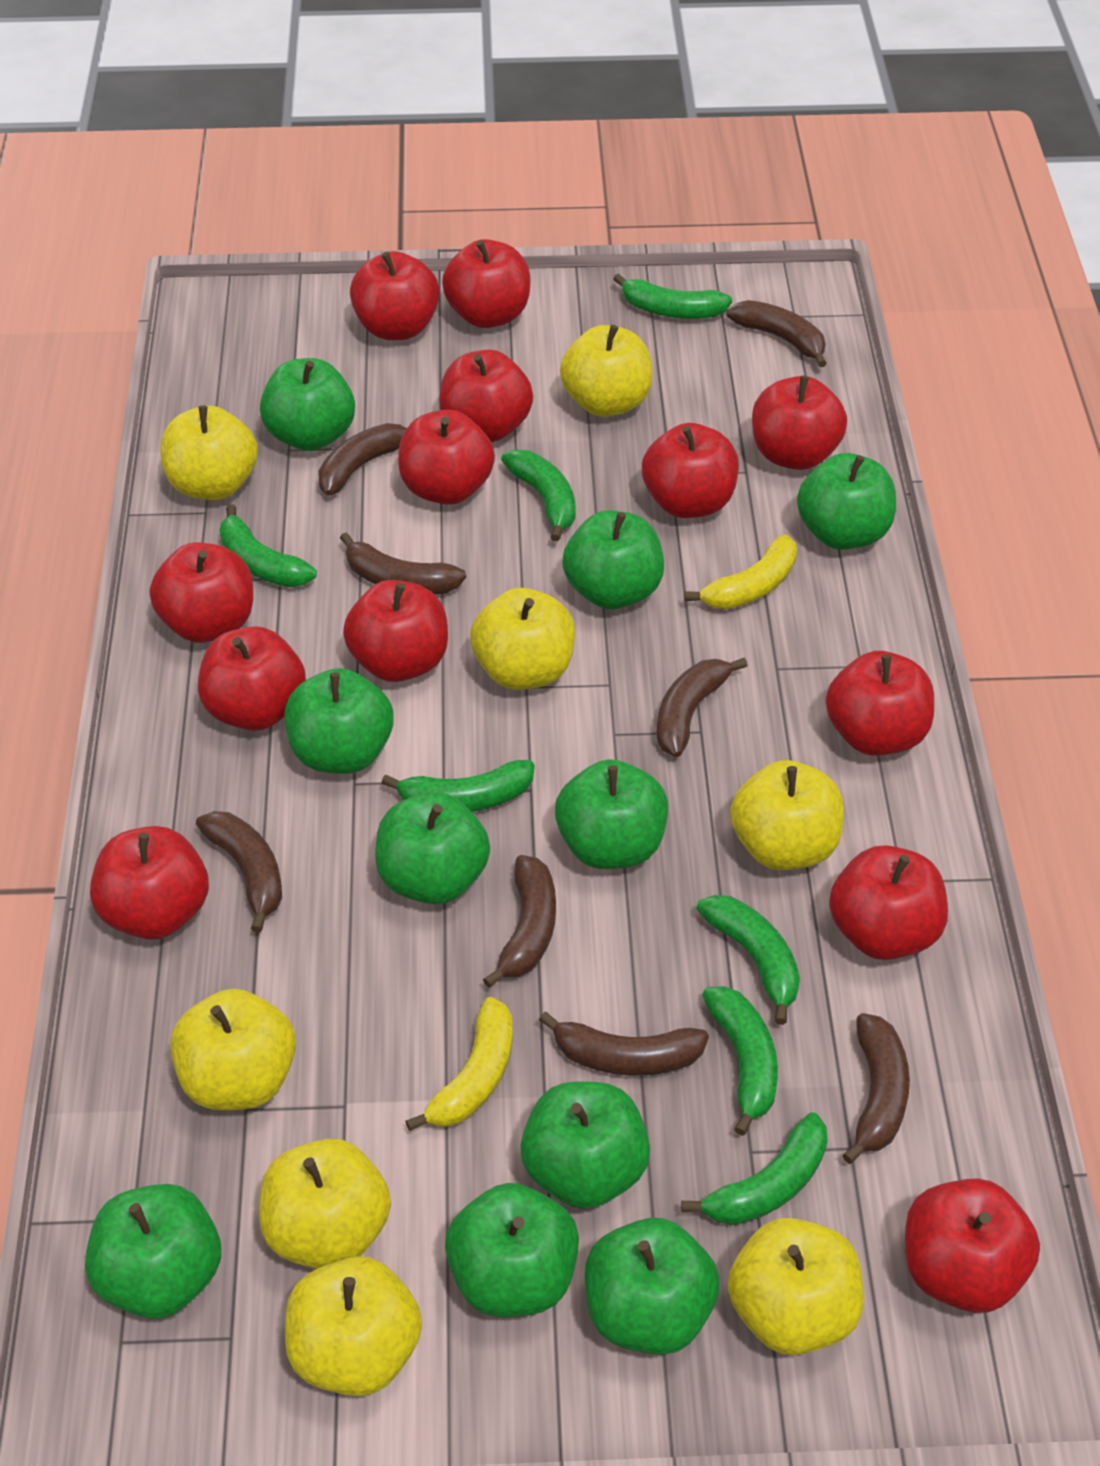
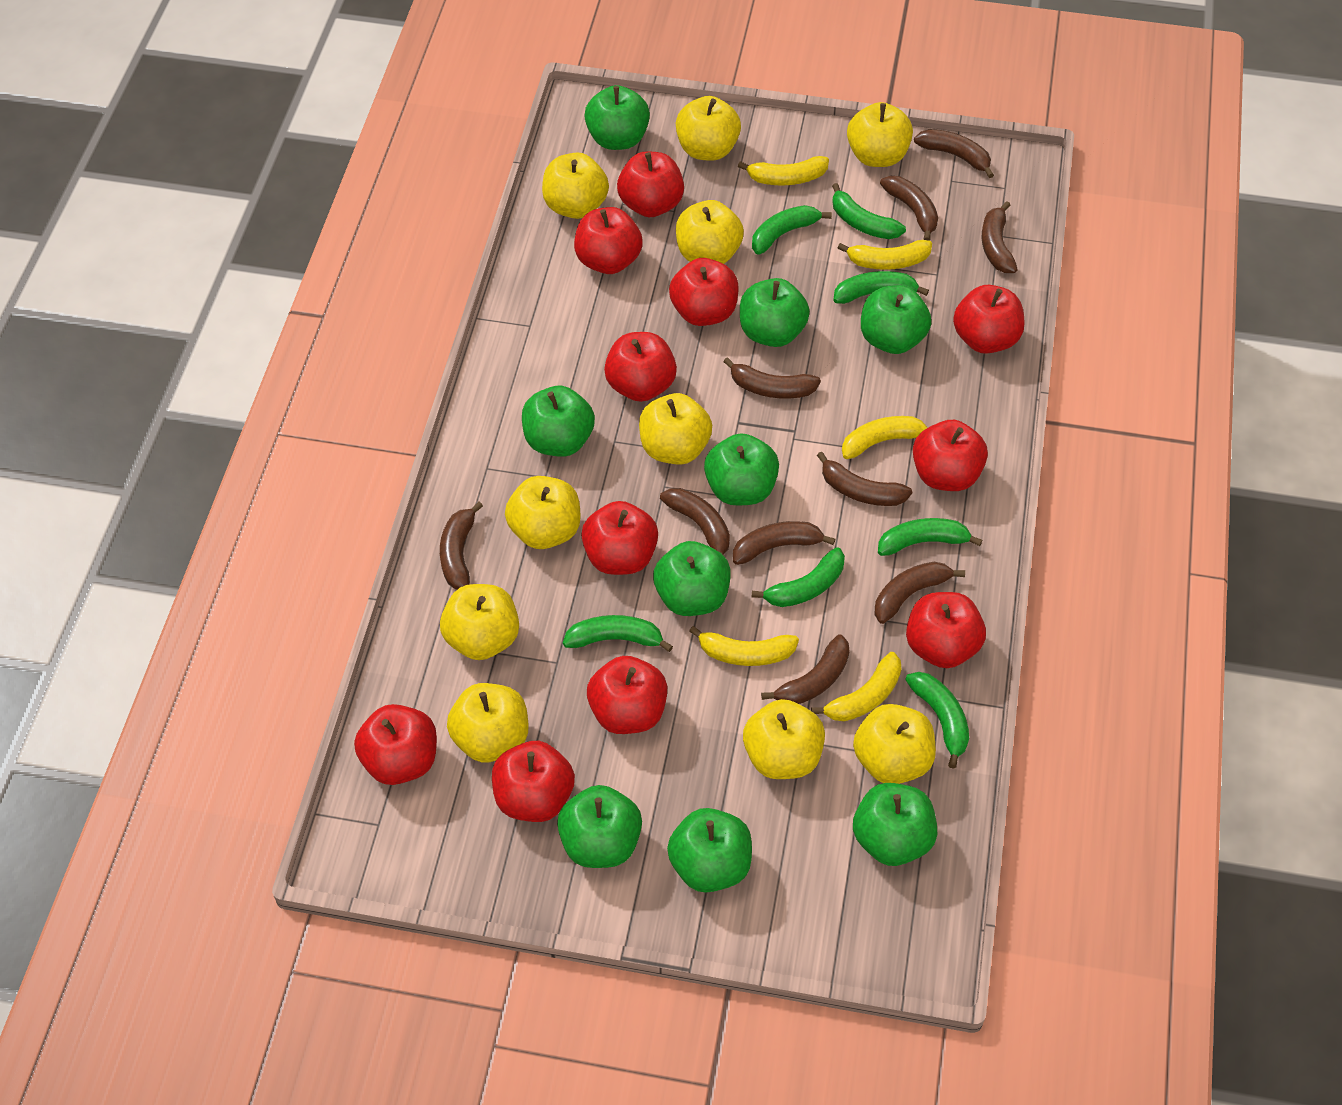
brown banana: 8 -> 10
green apple: 10 -> 9
red apple: 13 -> 11
yellow apple: 8 -> 10
yellow banana: 2 -> 5

